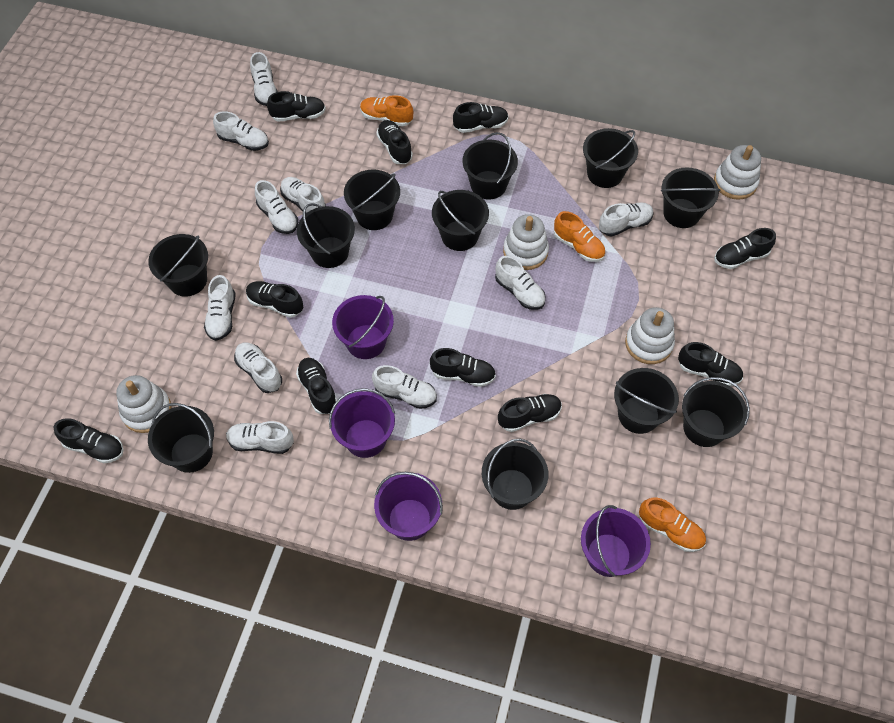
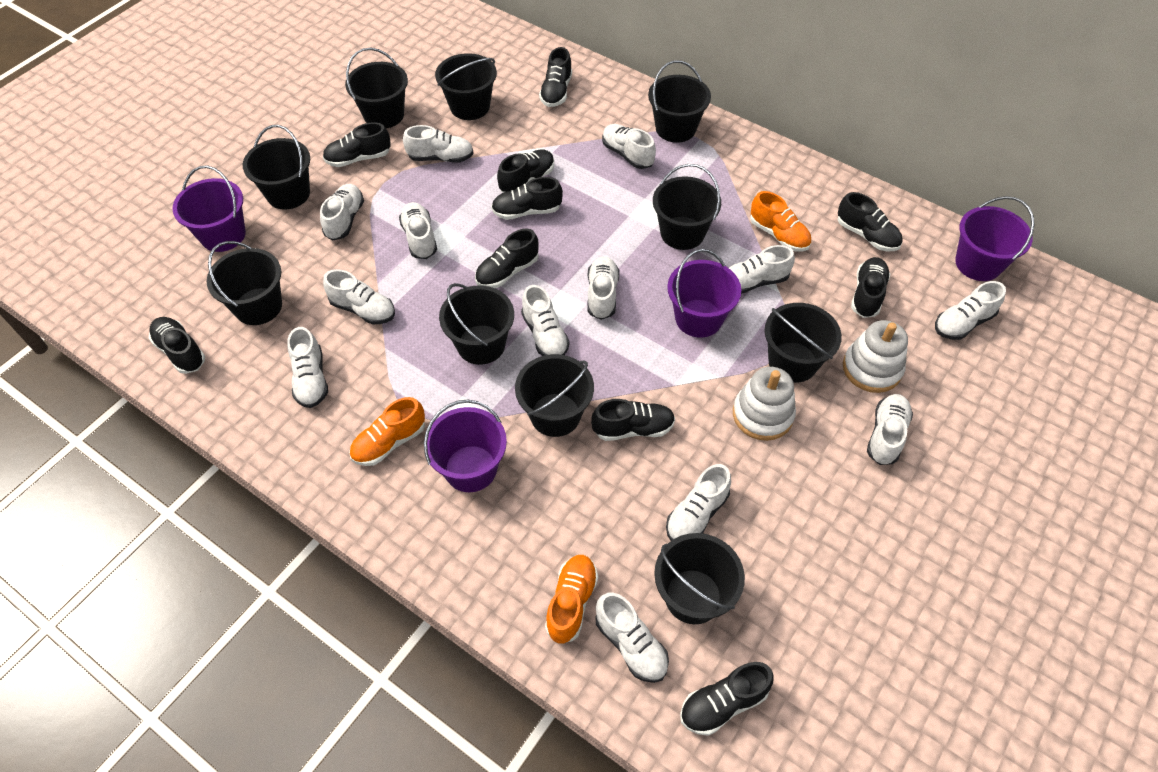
black bucket: 11 -> 10
white shoe: 10 -> 13
white stacking toy: 4 -> 2

